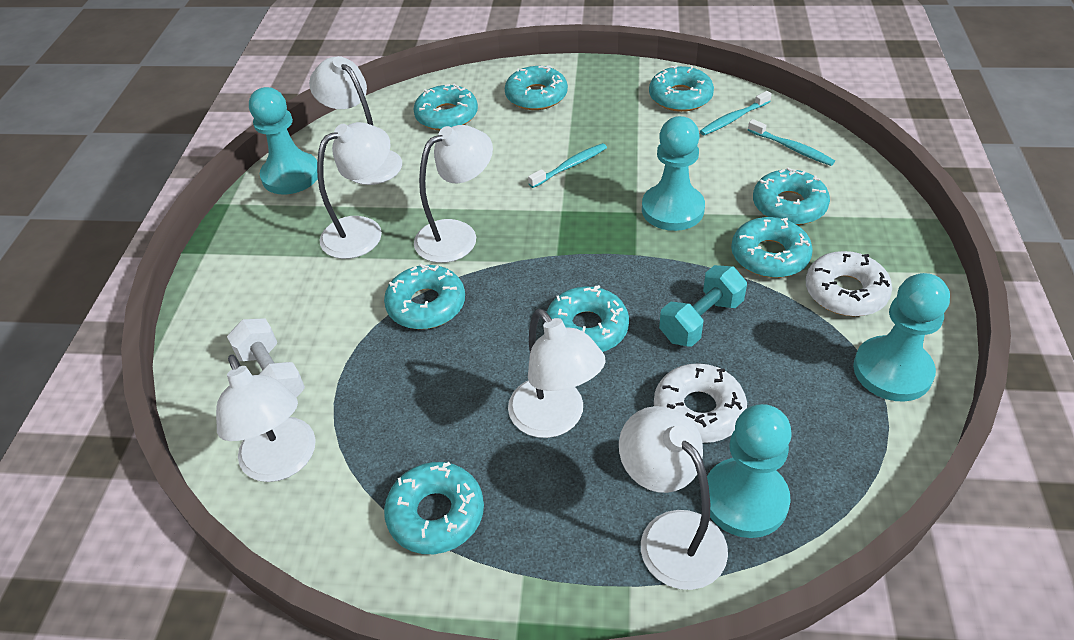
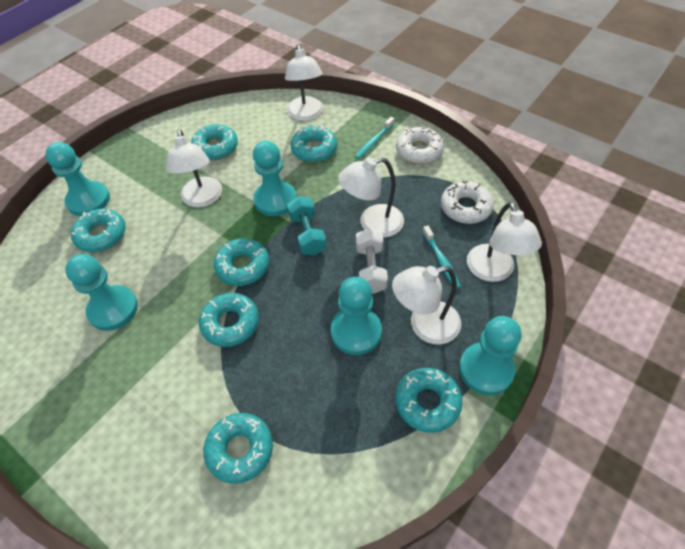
turquoise donut: 8 -> 7
turquoise pawn: 4 -> 5
turquoise toothbrush: 3 -> 2
white lamp: 6 -> 5

